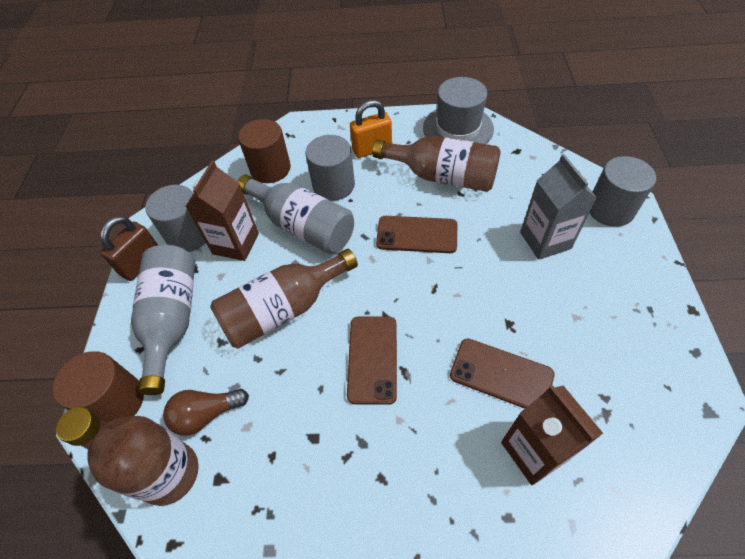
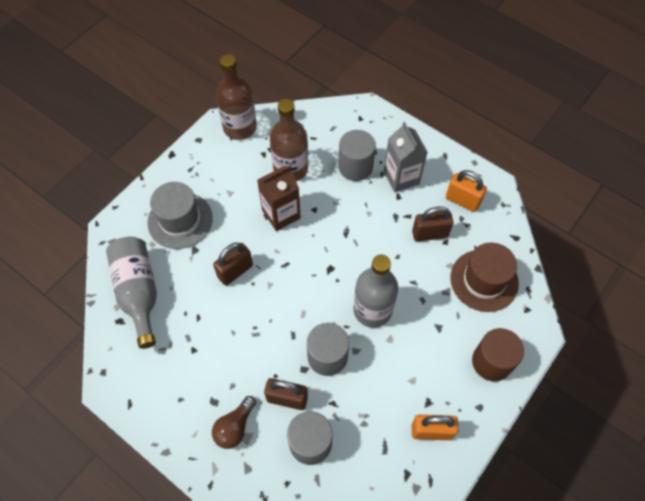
brown bottle: 3 -> 2
brown carton: 2 -> 1
brown cylinder: 2 -> 1
brown hat: 0 -> 1
brown padlock: 1 -> 3
brown phone: 3 -> 0
orange padlock: 1 -> 2

